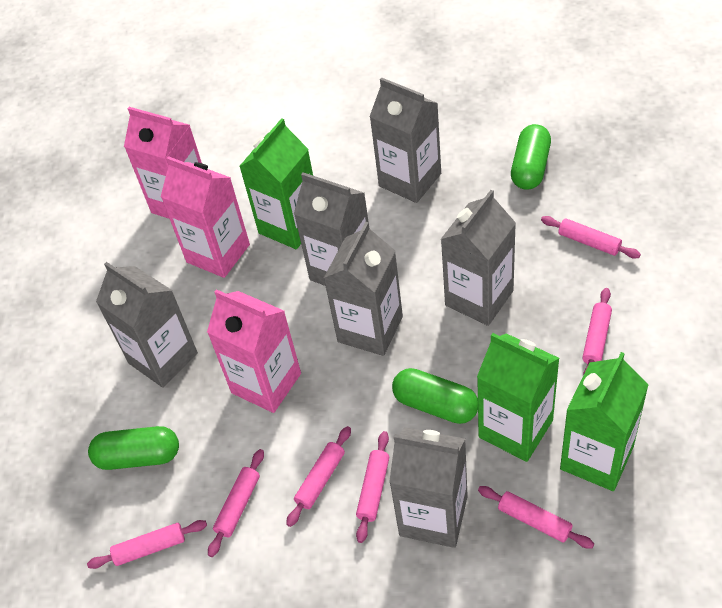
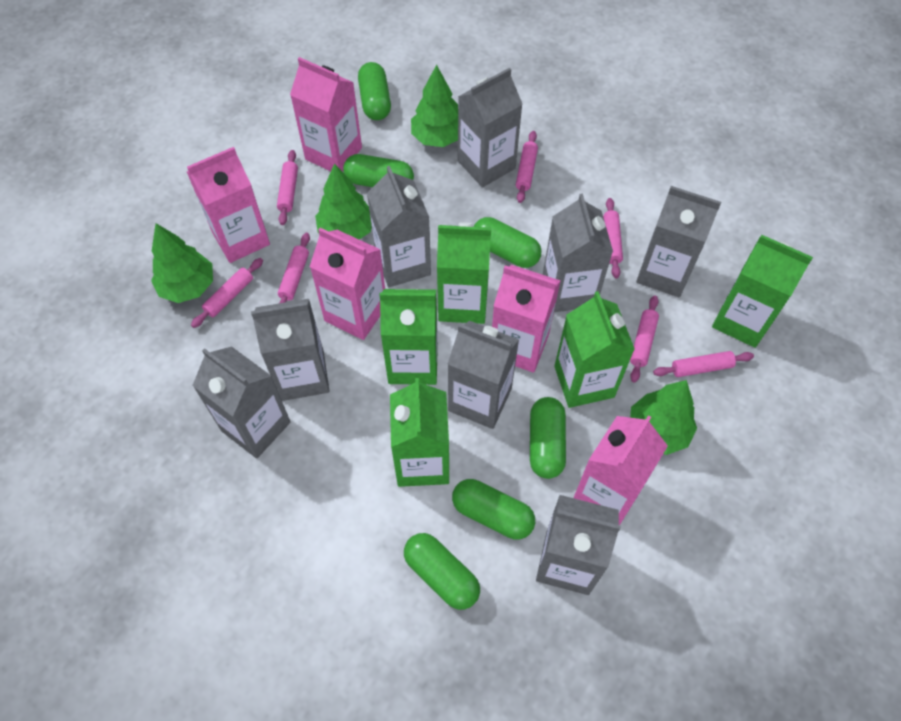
green capsule: 3 -> 6
green carton: 3 -> 5
green tree: 0 -> 4
grey carton: 6 -> 8
pink carton: 3 -> 5

